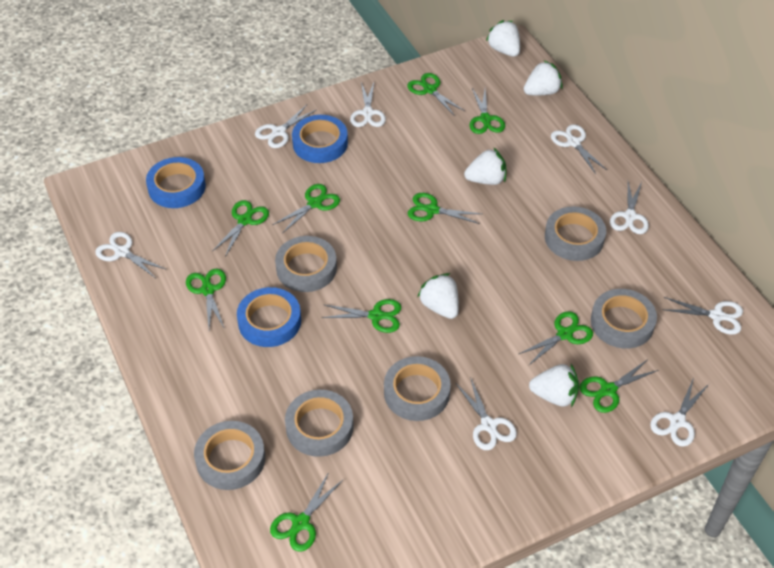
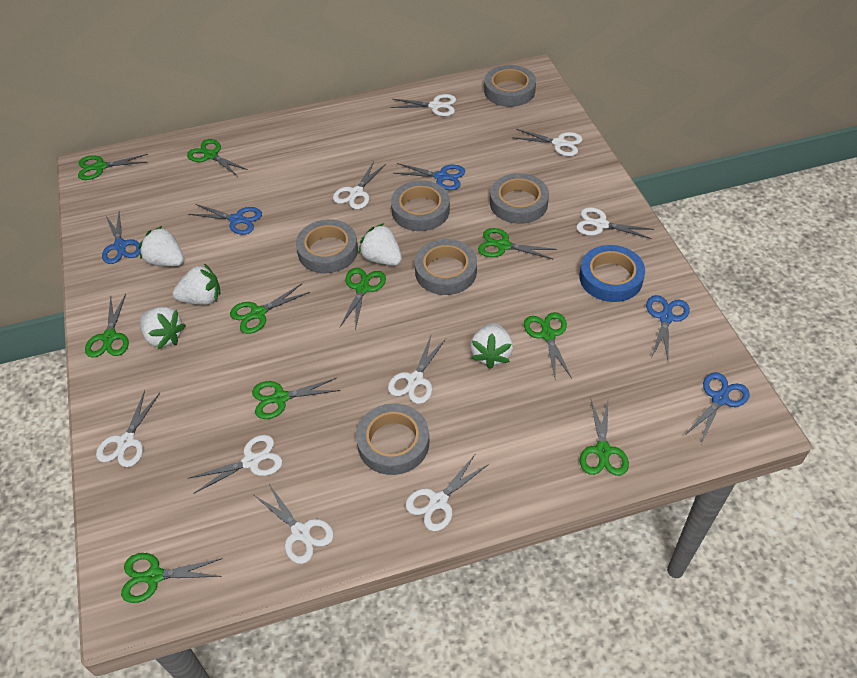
blue scissors: 0 -> 5
blue tape: 3 -> 1
white scissors: 8 -> 9

